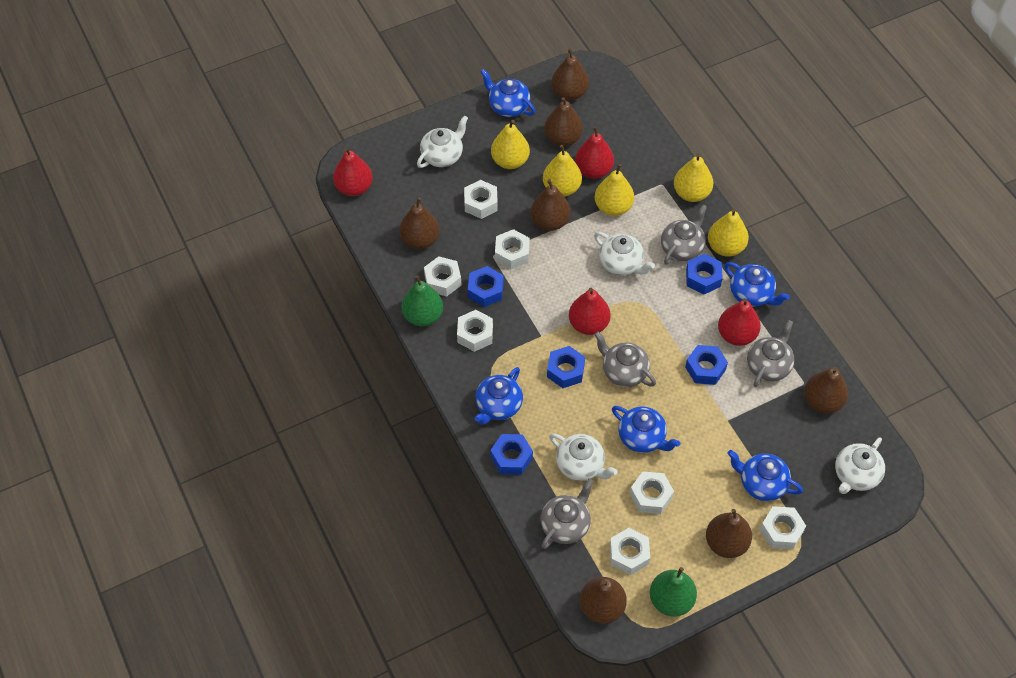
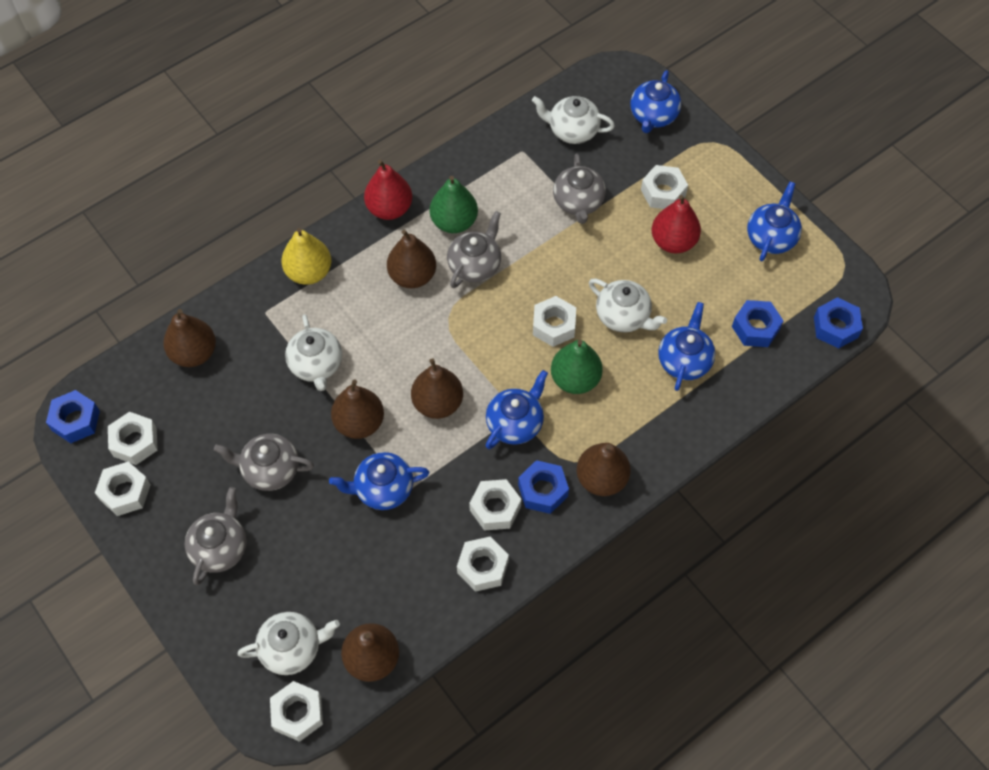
blue nut: 5 -> 4
brown pear: 7 -> 6
red pear: 4 -> 2
yellow pear: 5 -> 1

